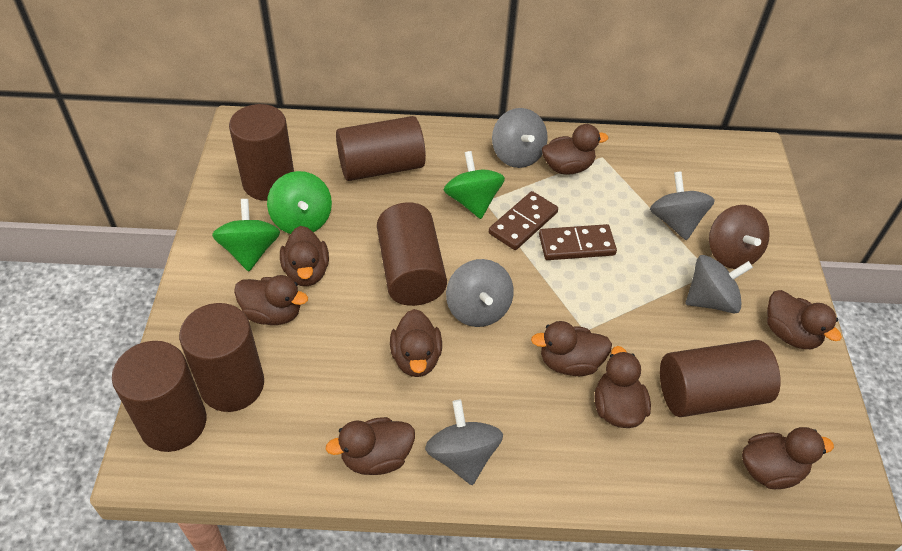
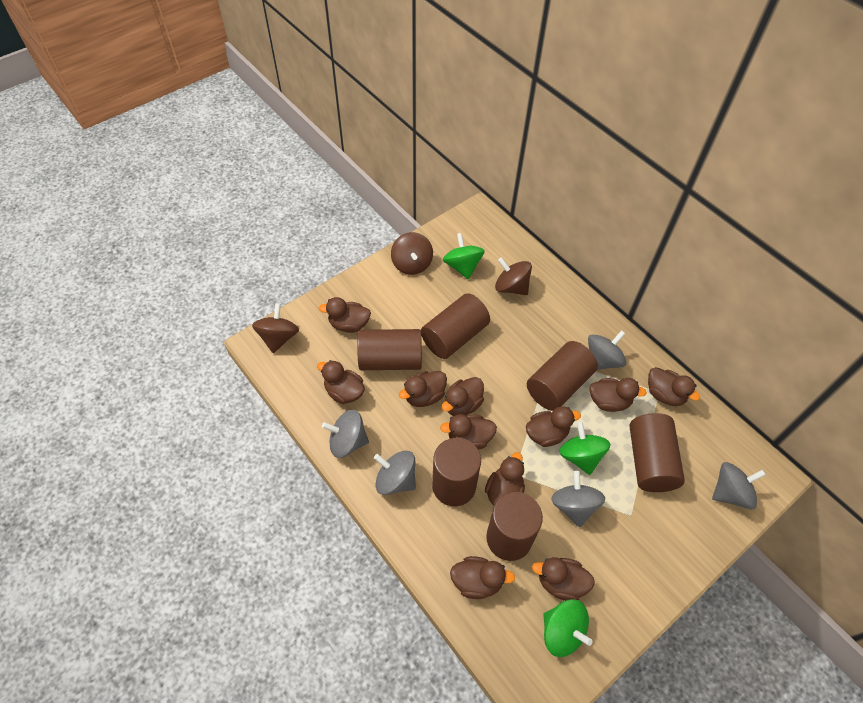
brown domino: 2 -> 0
brown duck: 9 -> 11
brown spinning top: 1 -> 3

